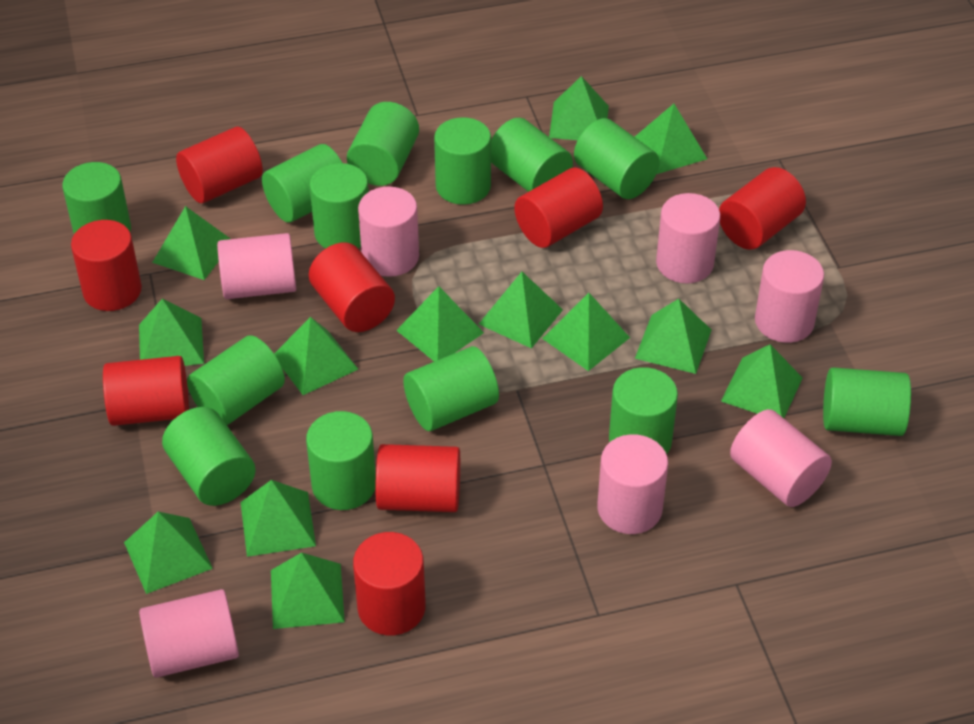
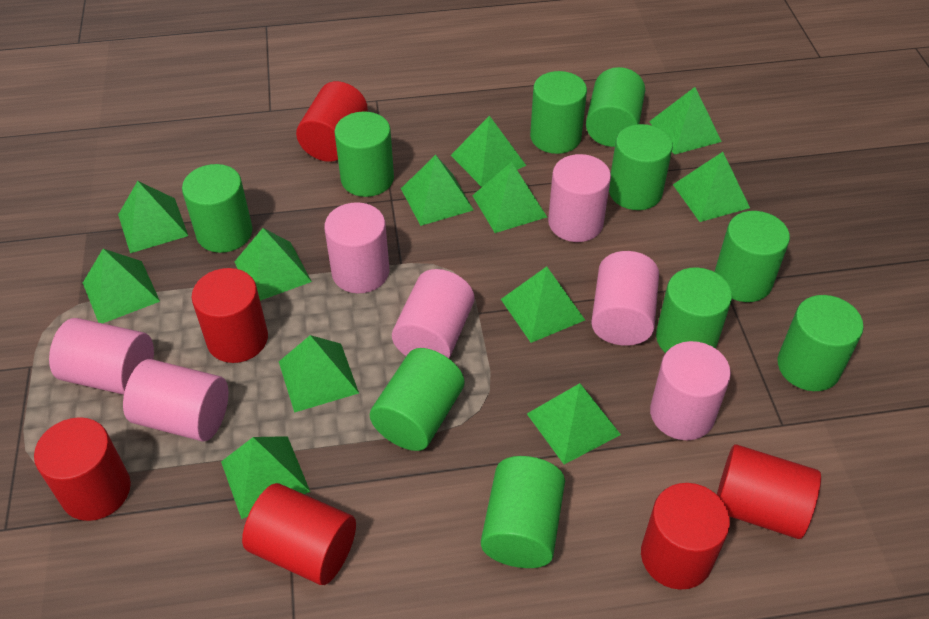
green cylinder: 13 -> 10
green pyramid: 13 -> 12
red cylinder: 8 -> 6

